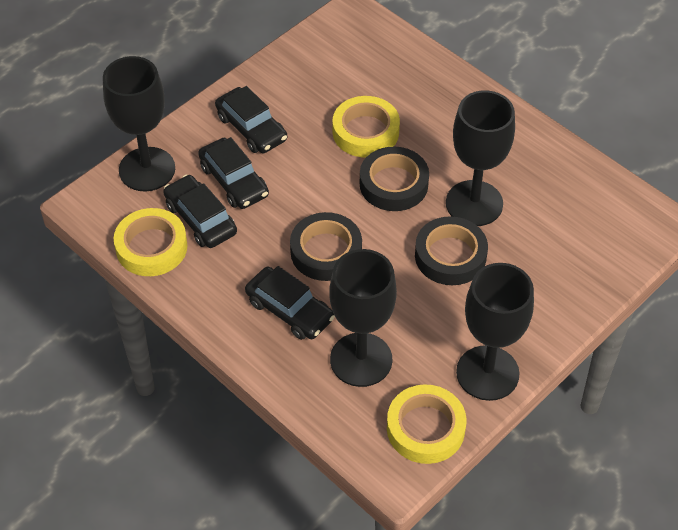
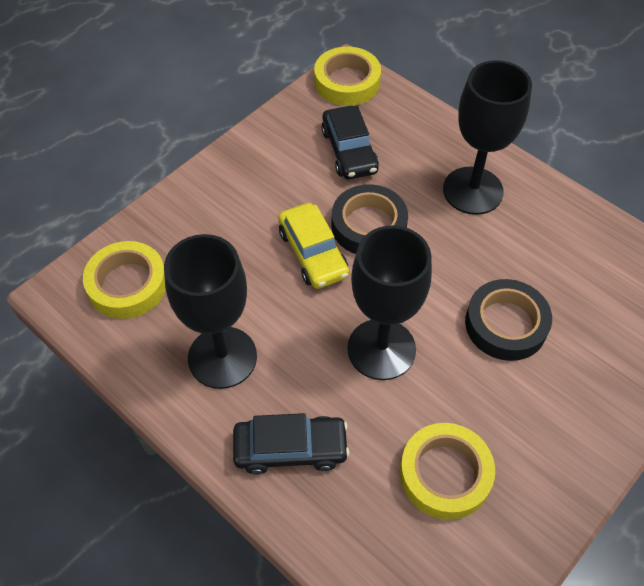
black car: 4 -> 2
black goblet: 4 -> 3
black tape: 3 -> 2
yellow car: 0 -> 1

